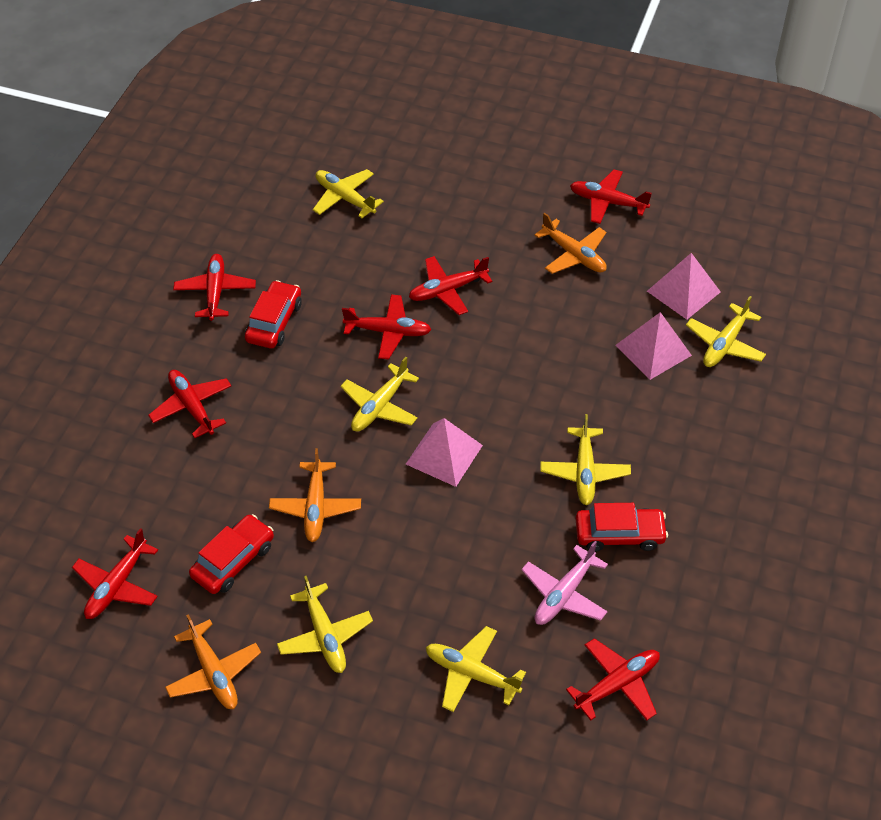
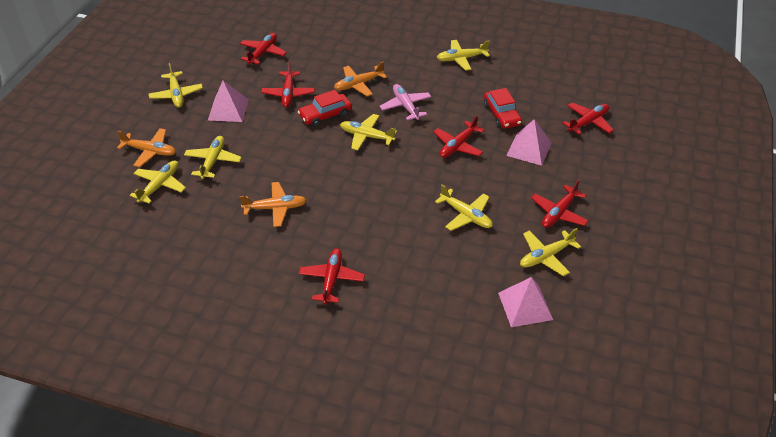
red car: 3 -> 2
red plane: 7 -> 6
yellow plane: 6 -> 7

